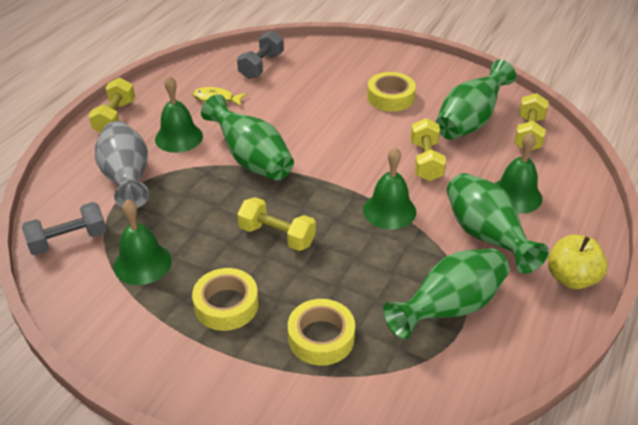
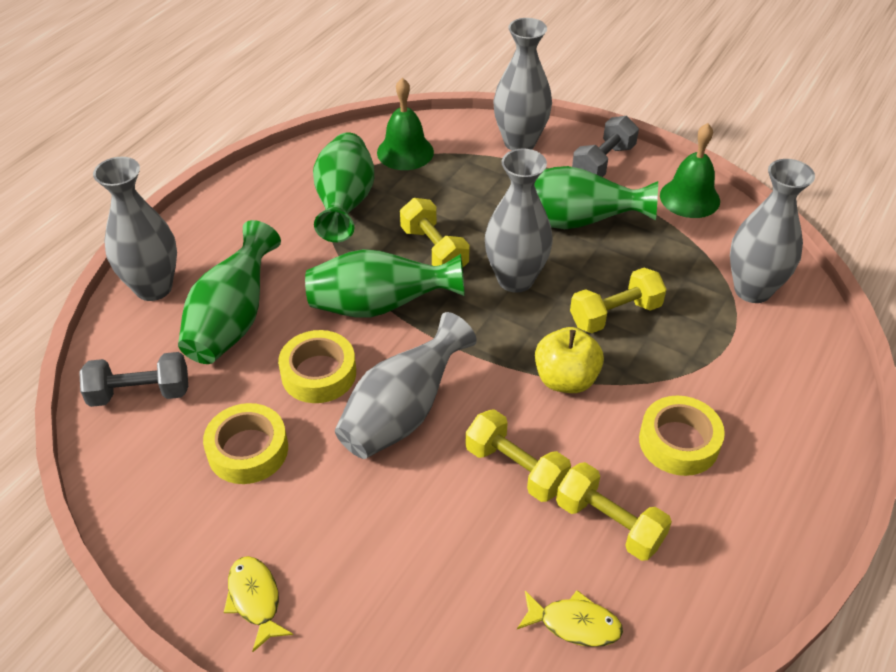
green bell: 4 -> 2
grey vase: 1 -> 5
yellow fish: 1 -> 2

